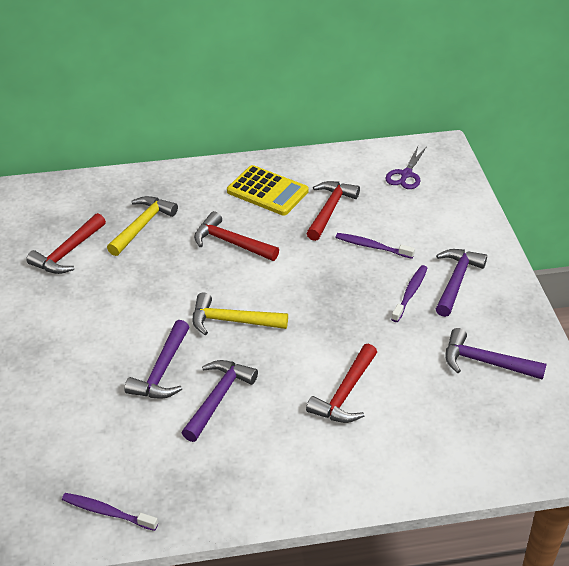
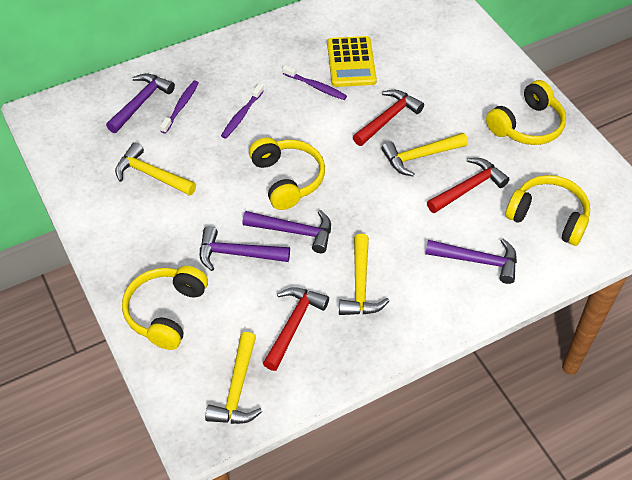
purple scissors: 1 -> 0
red hammer: 4 -> 3
yellow hammer: 2 -> 4
yellow headphones: 0 -> 4

